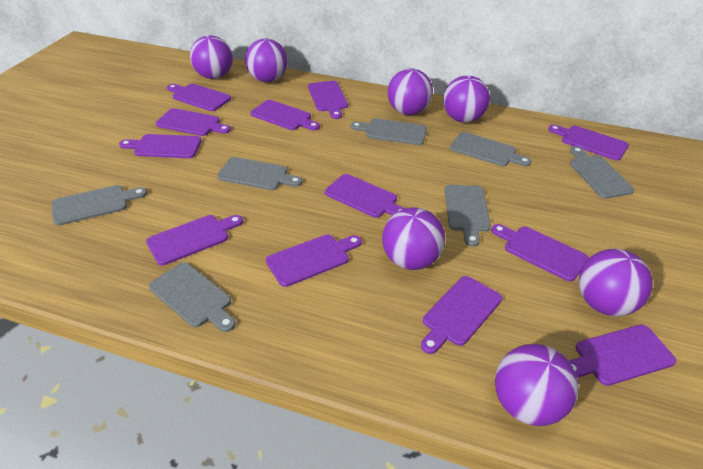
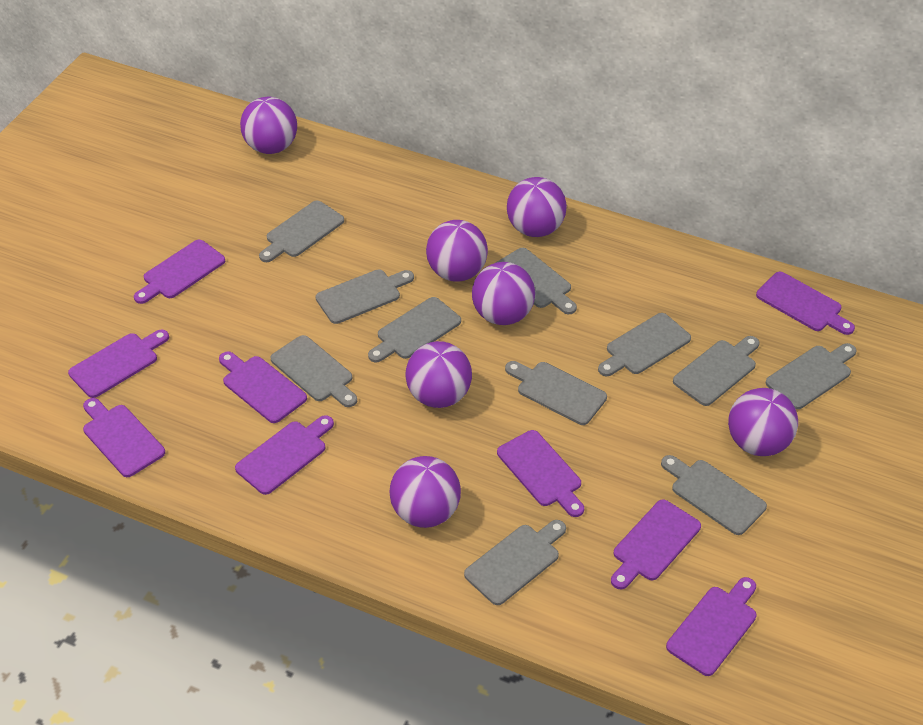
grey cutting board: 7 -> 11
purple cutting board: 12 -> 9

